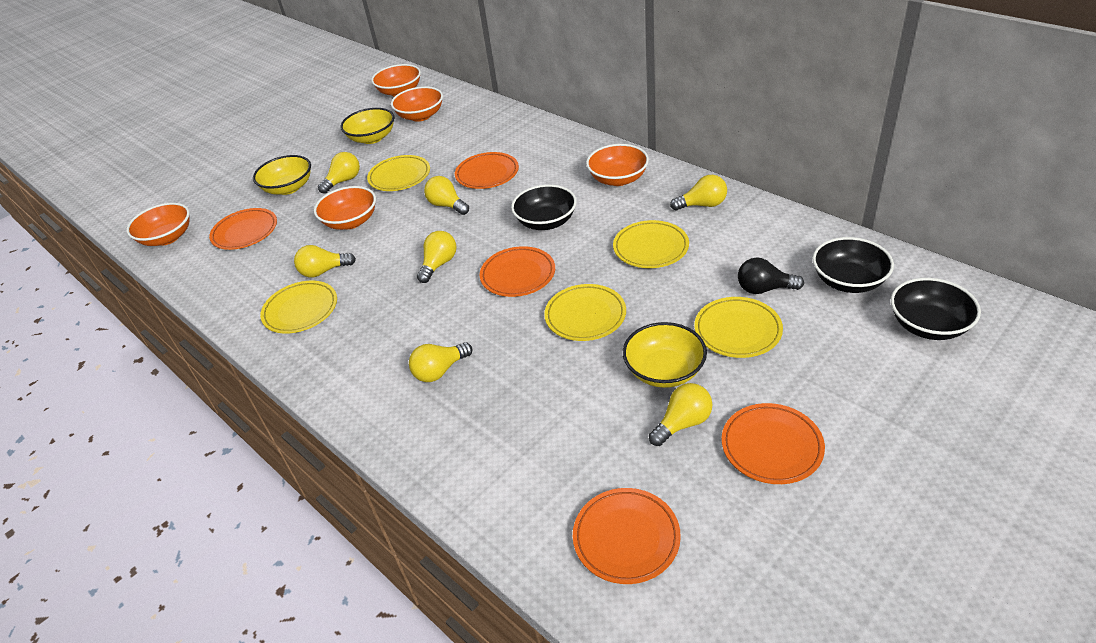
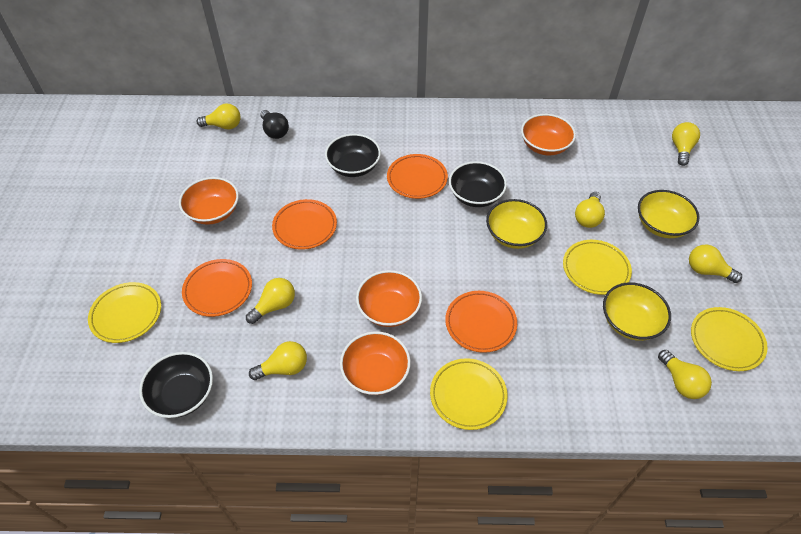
orange bowl: 5 -> 4
orange plate: 5 -> 4
yellow plate: 5 -> 4

